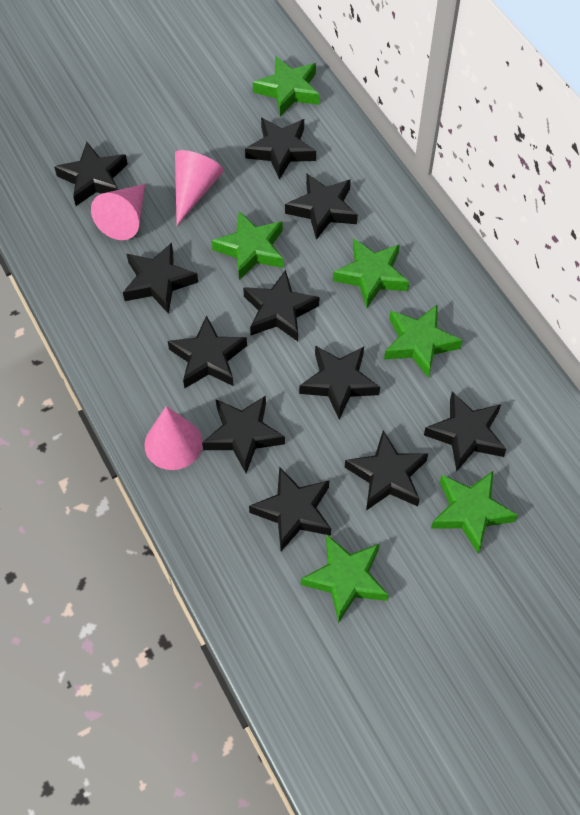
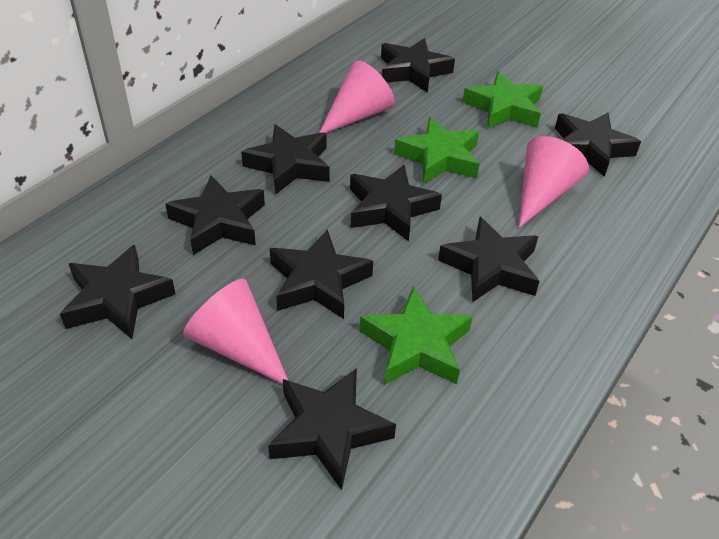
black star: 11 -> 9
green star: 6 -> 3

